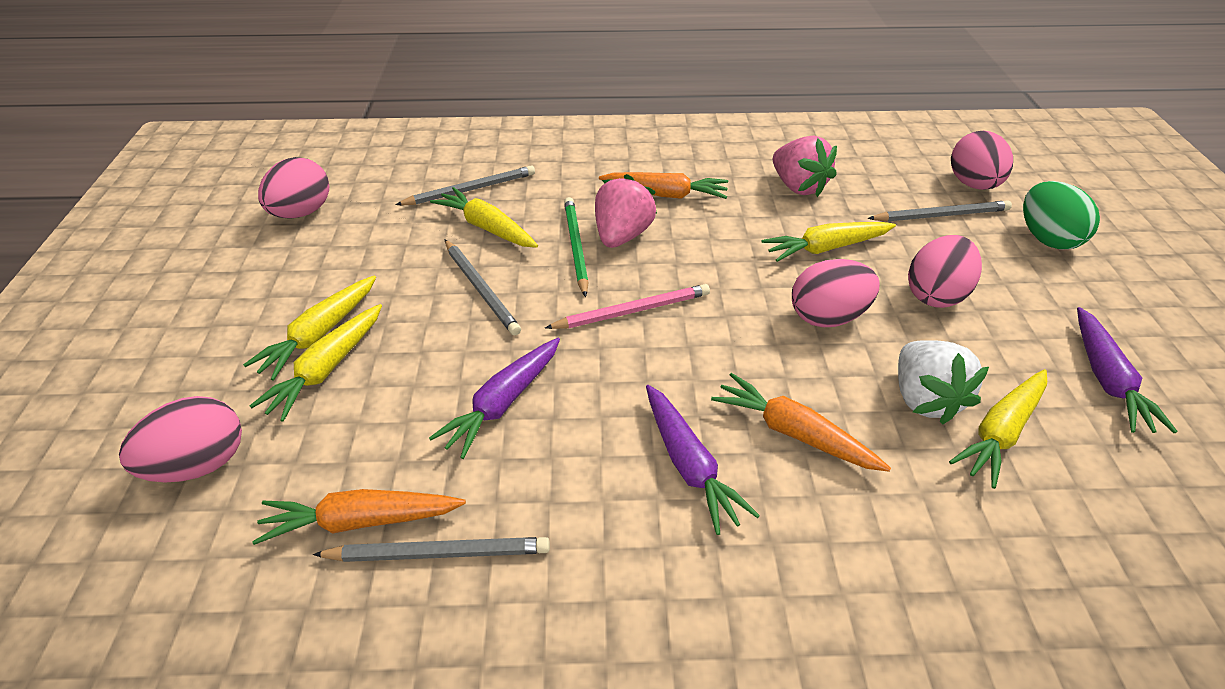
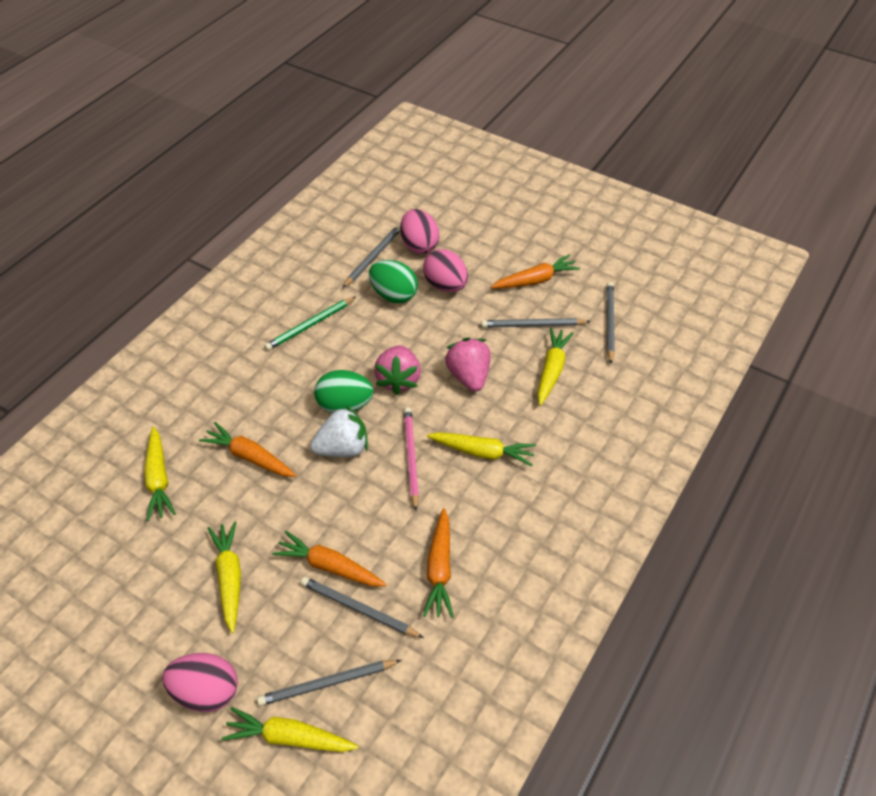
green egg: 1 -> 2
grey pencil: 4 -> 5
orange carrot: 3 -> 4
pink egg: 5 -> 3
purple carrot: 3 -> 0

